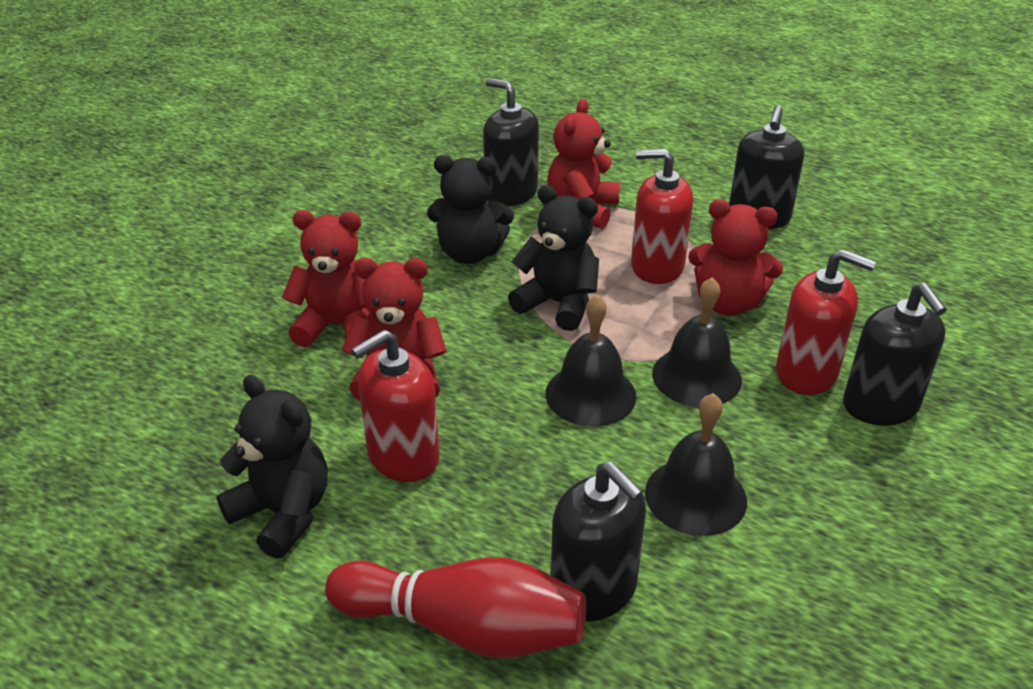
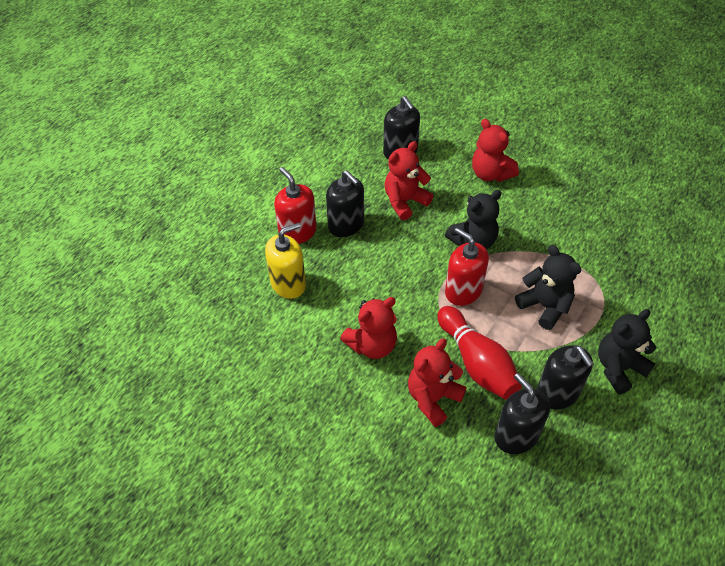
black bell: 3 -> 0
red soap dispenser: 3 -> 2
yellow soap dispenser: 0 -> 1

